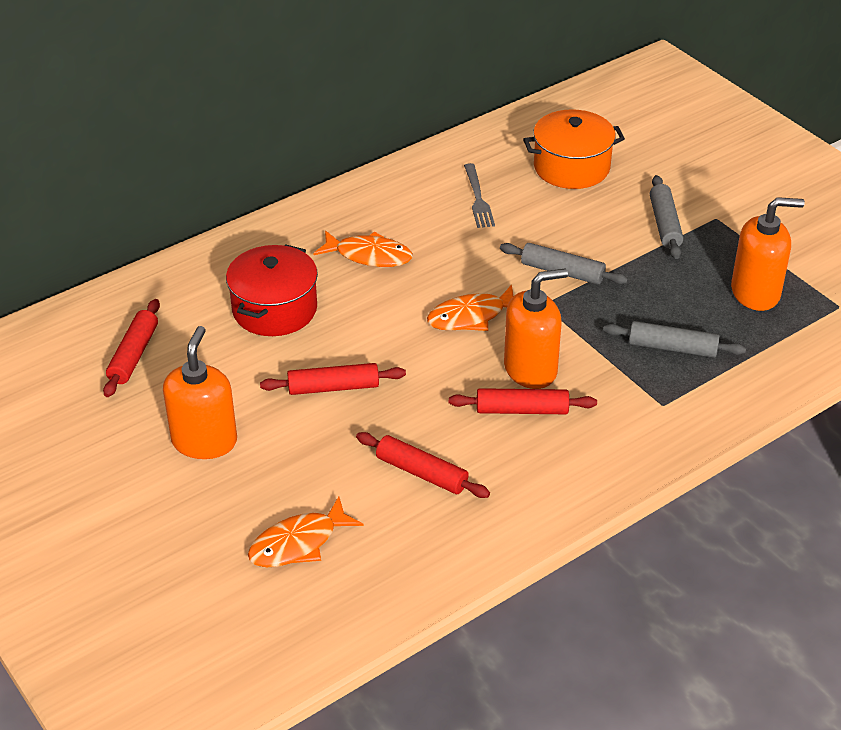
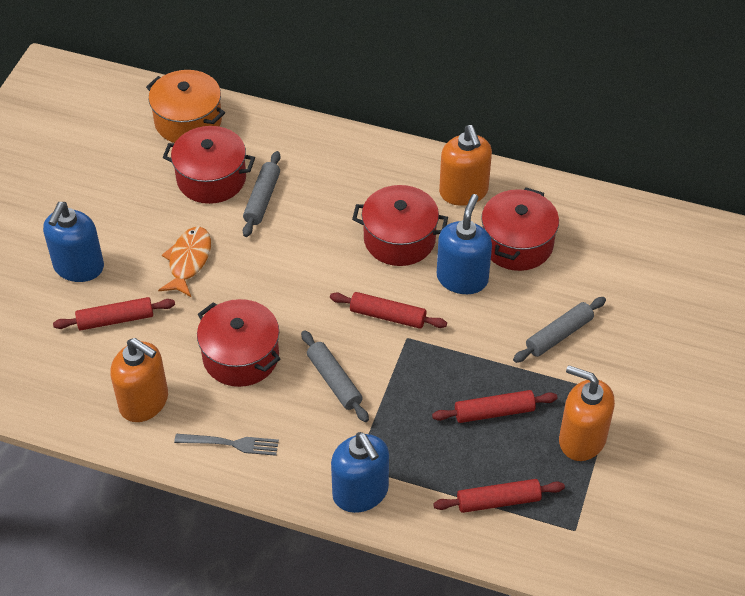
blue soap dispenser: 0 -> 3
orange fish: 3 -> 1
red pot: 1 -> 4

